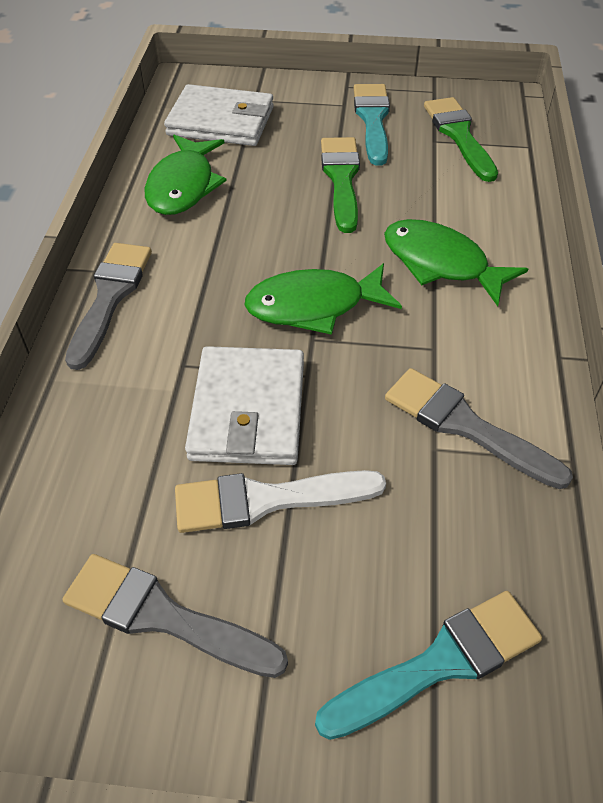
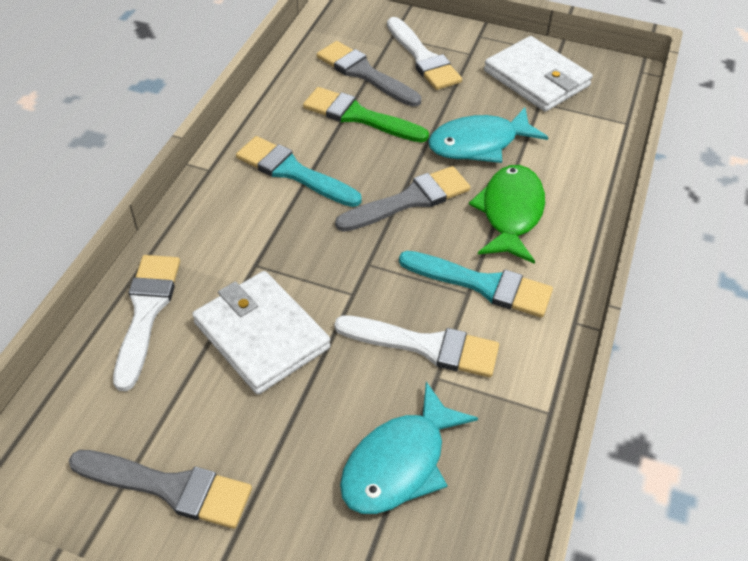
green brush: 2 -> 1
green fish: 3 -> 1
turquoise fish: 0 -> 2
white brush: 1 -> 3

